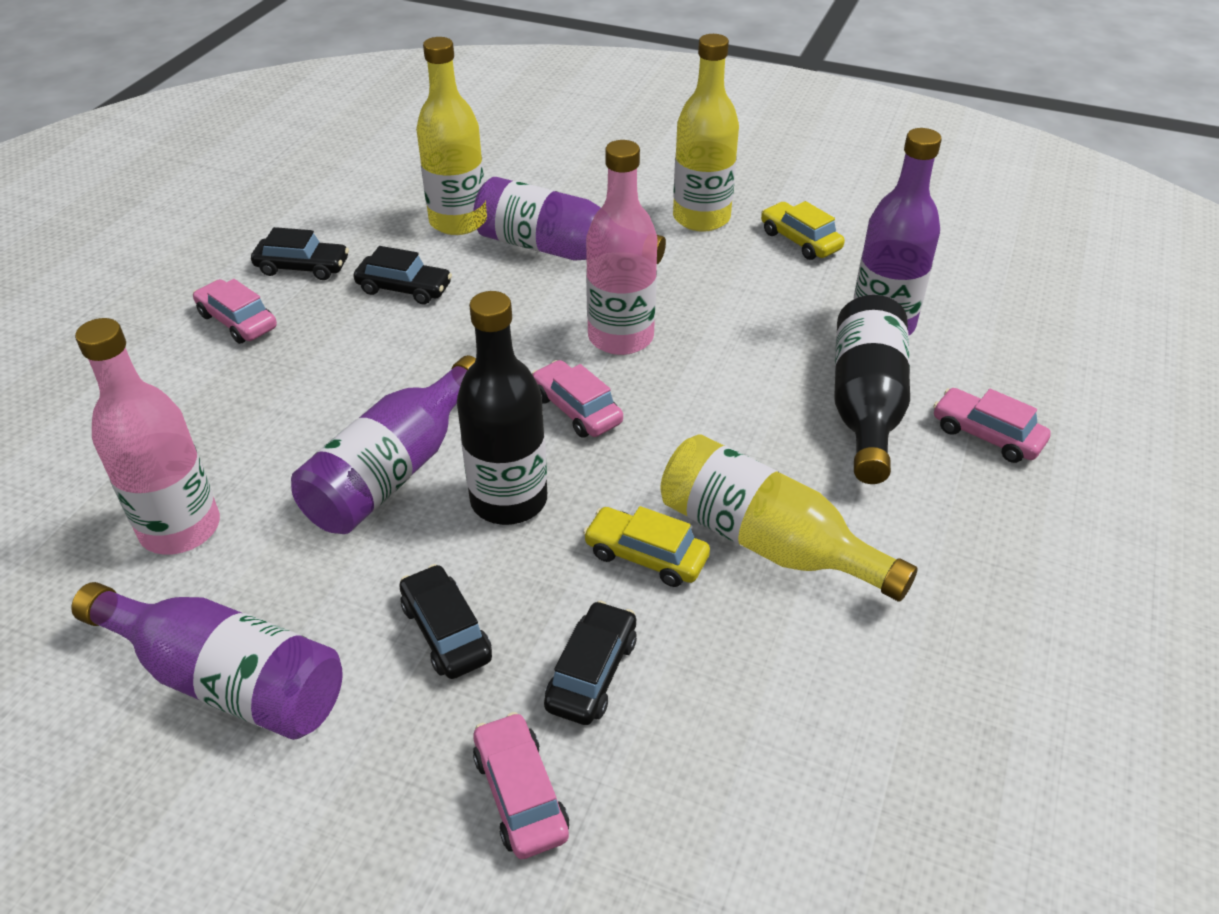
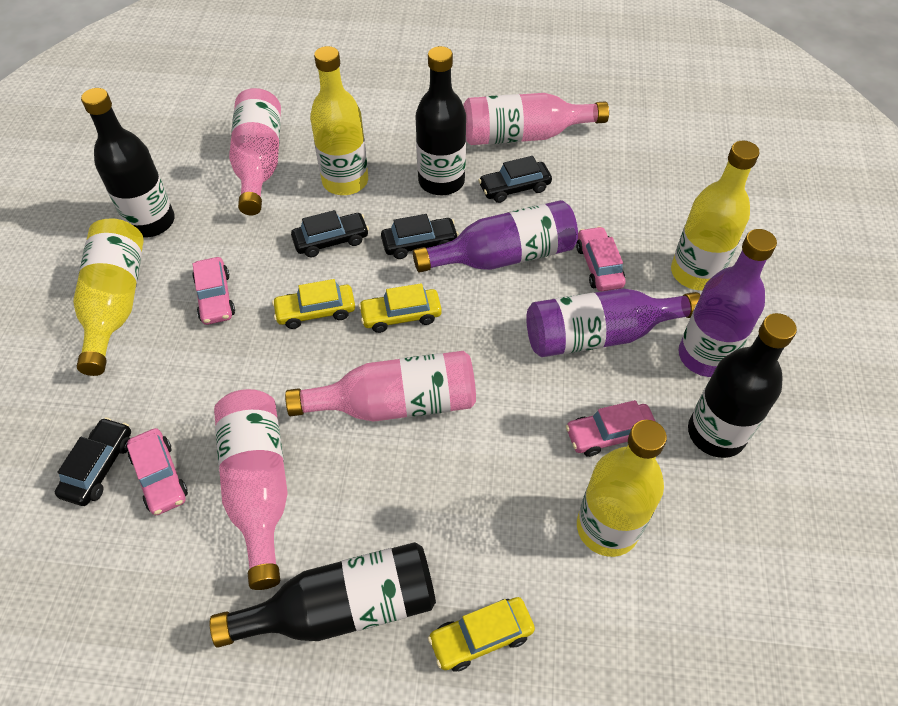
black bottle: 2 -> 4
pink bottle: 2 -> 4
purple bottle: 4 -> 3
yellow bottle: 3 -> 4
yellow car: 2 -> 3

